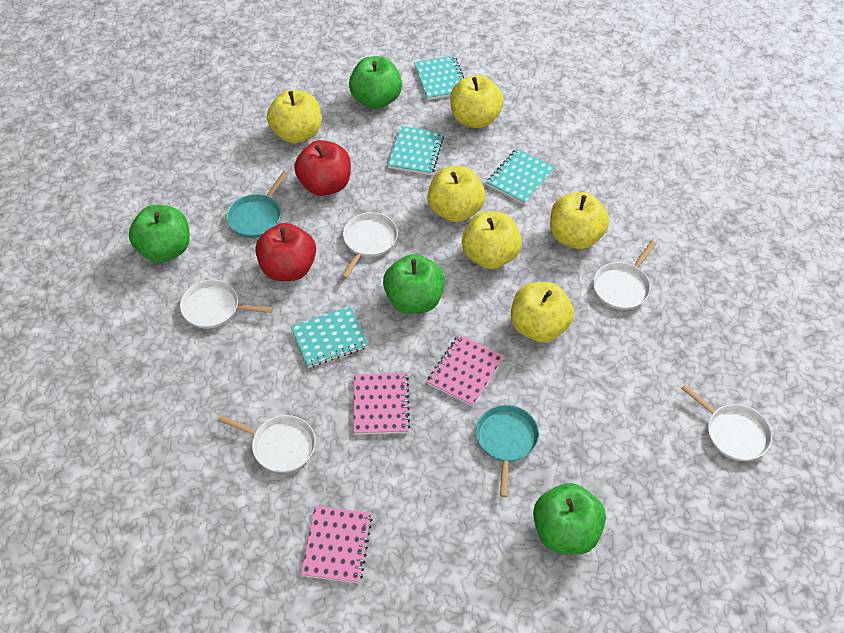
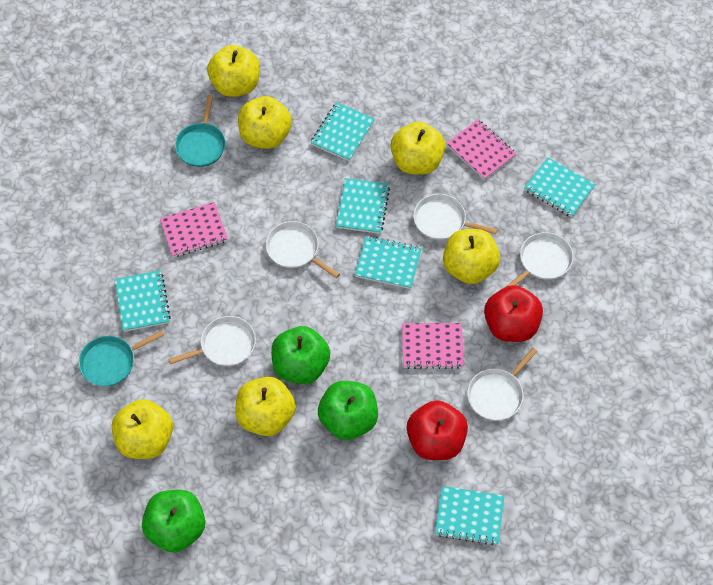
green apple: 4 -> 3
turquoise notebook: 4 -> 6

